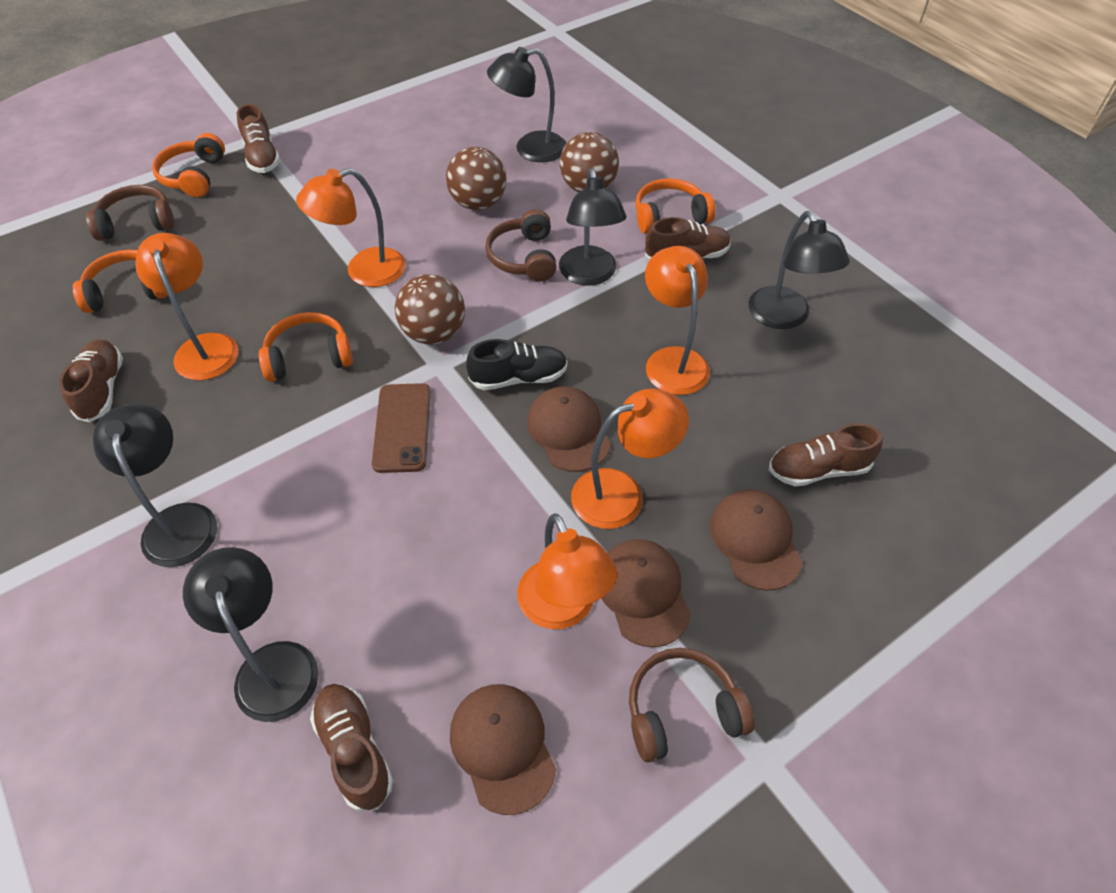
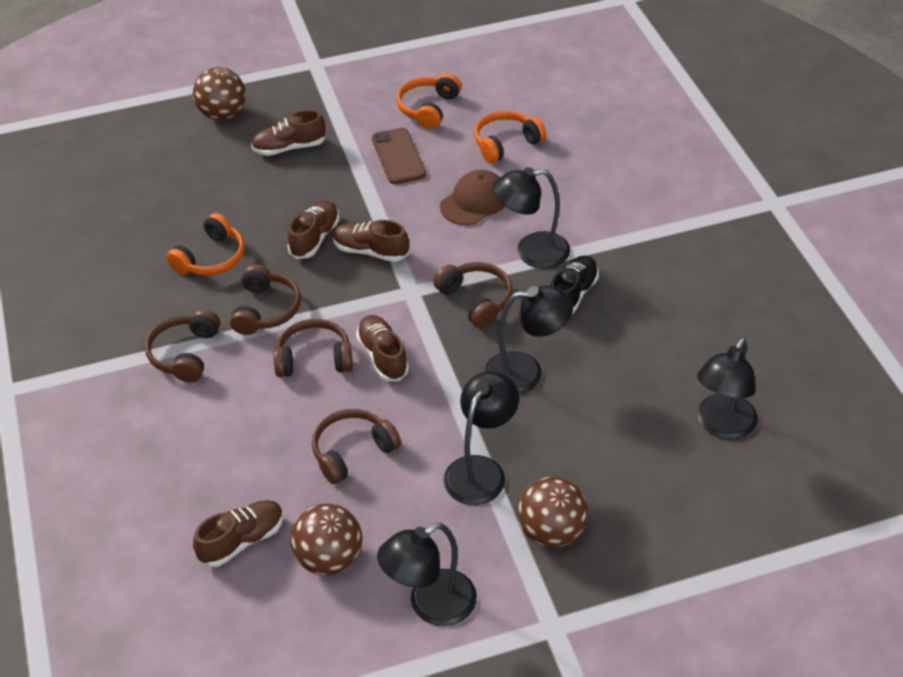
brown cap: 4 -> 1
brown headphones: 3 -> 5
orange headphones: 4 -> 3
orange lamp: 5 -> 0

